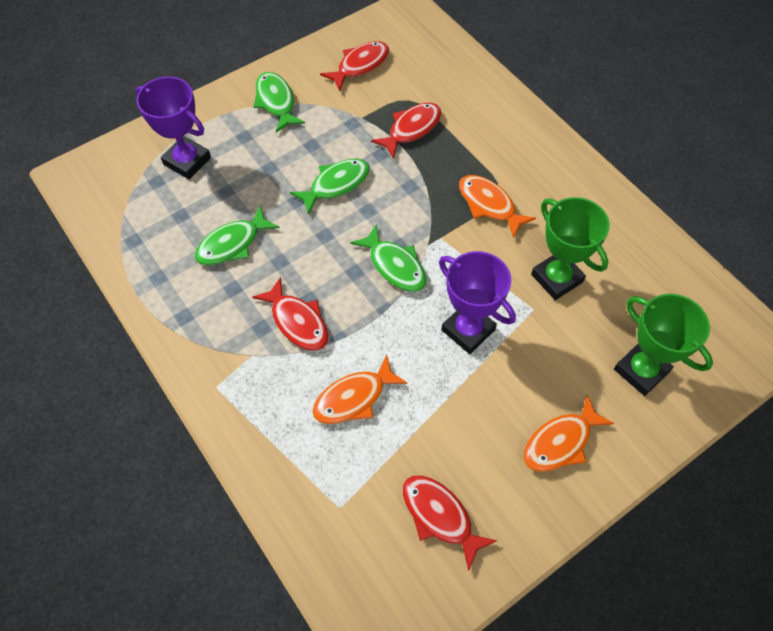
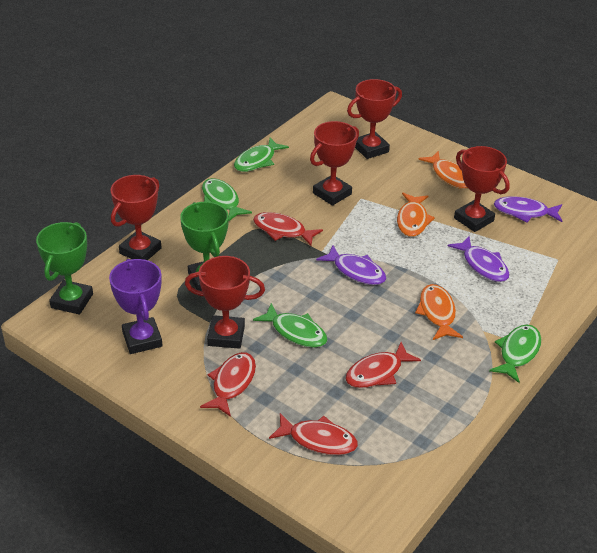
purple fish: 0 -> 3
purple trophy: 2 -> 1
red trophy: 0 -> 5

